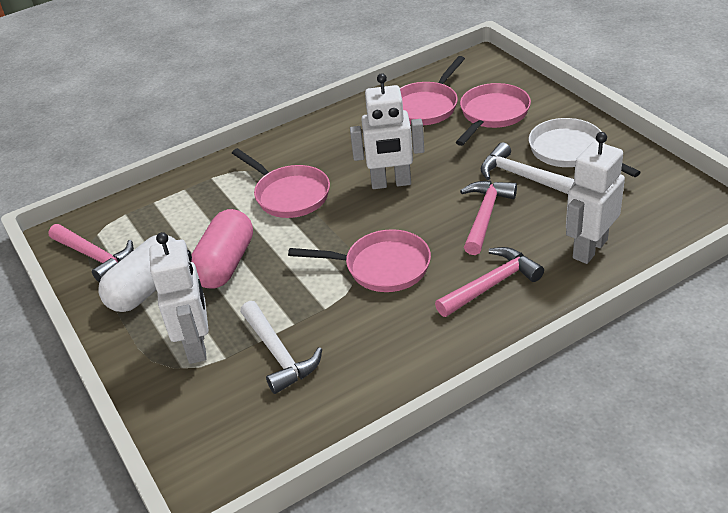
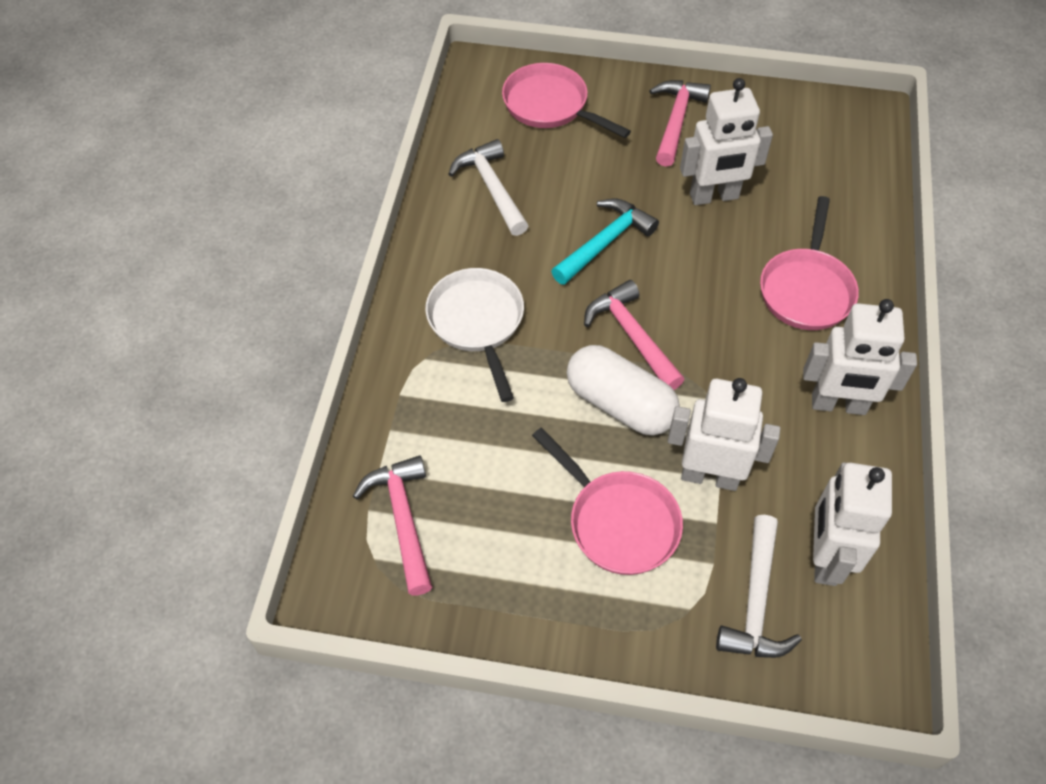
pink capsule: 1 -> 0
pink pan: 4 -> 3
turquoise hammer: 0 -> 1
white robot: 3 -> 4

